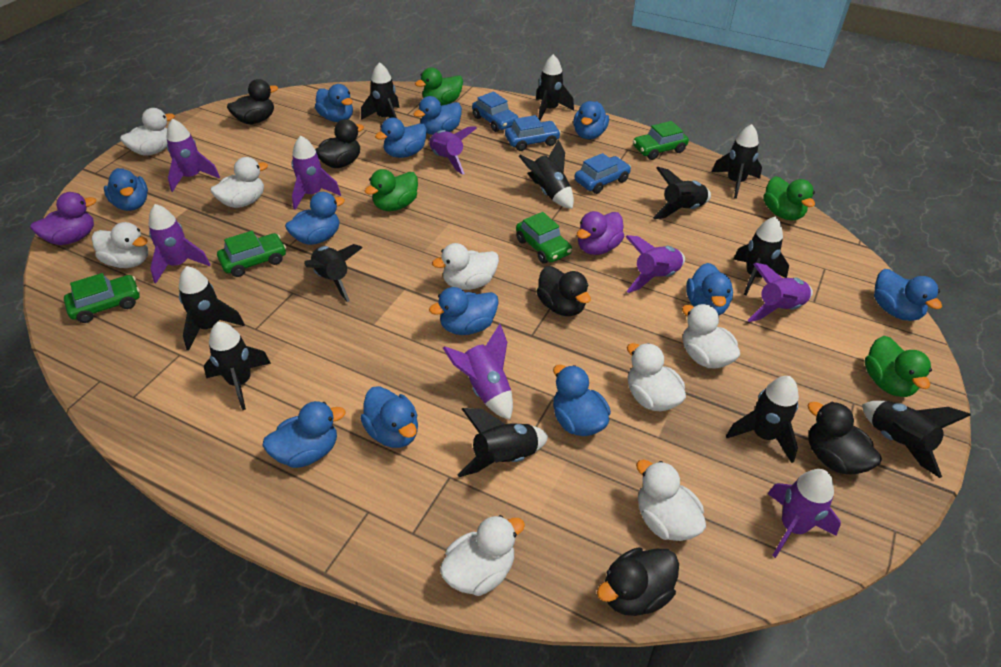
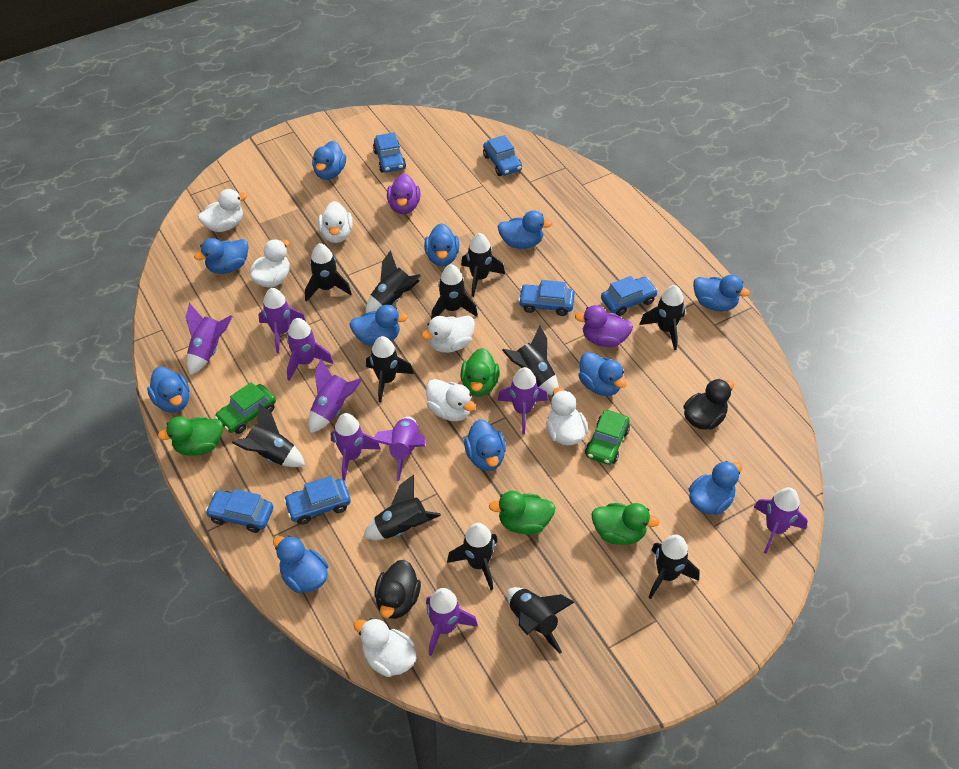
black duck: 5 -> 2
blue car: 3 -> 6
blue duck: 12 -> 11
green car: 4 -> 2
purple rocket: 8 -> 9
white duck: 8 -> 7

